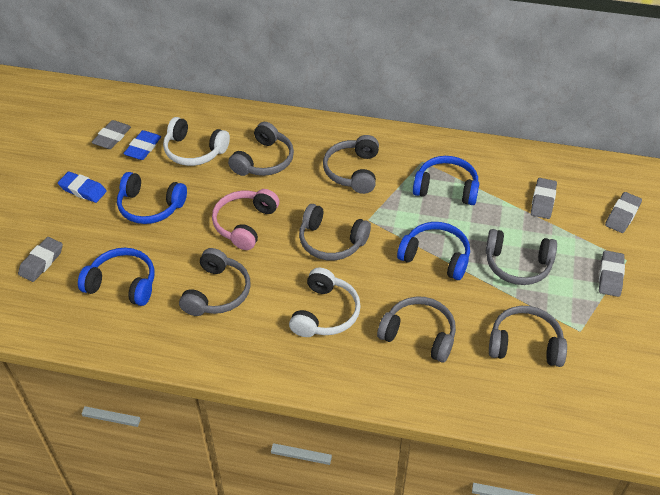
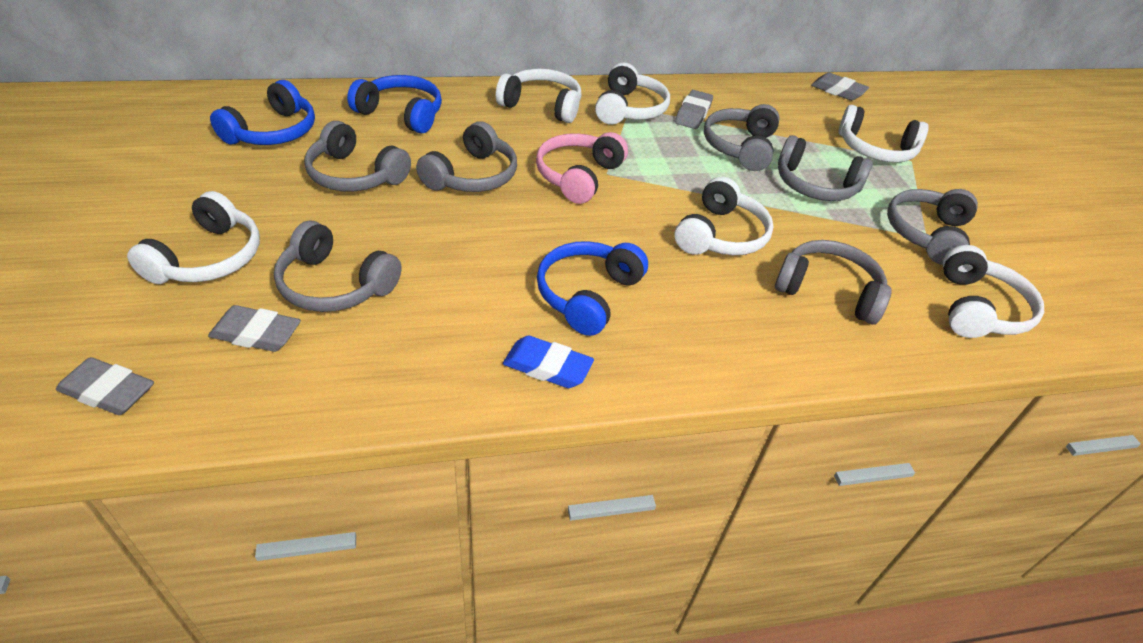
blue eraser: 2 -> 1
blue headphones: 4 -> 3
grey eraser: 5 -> 4
white headphones: 2 -> 6

